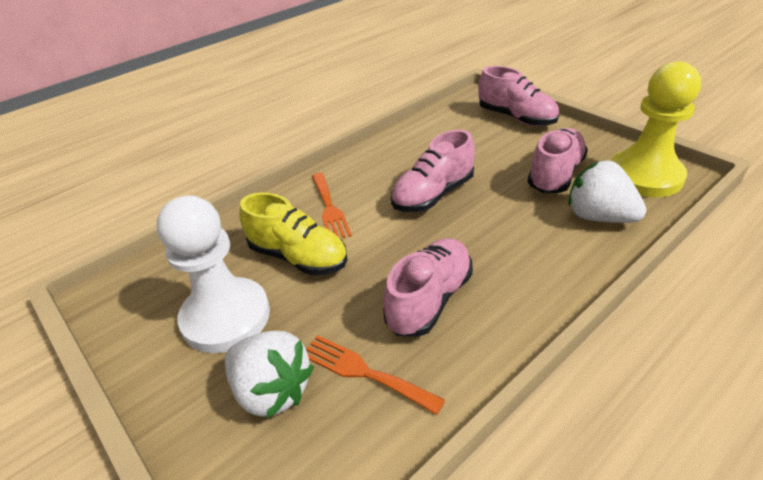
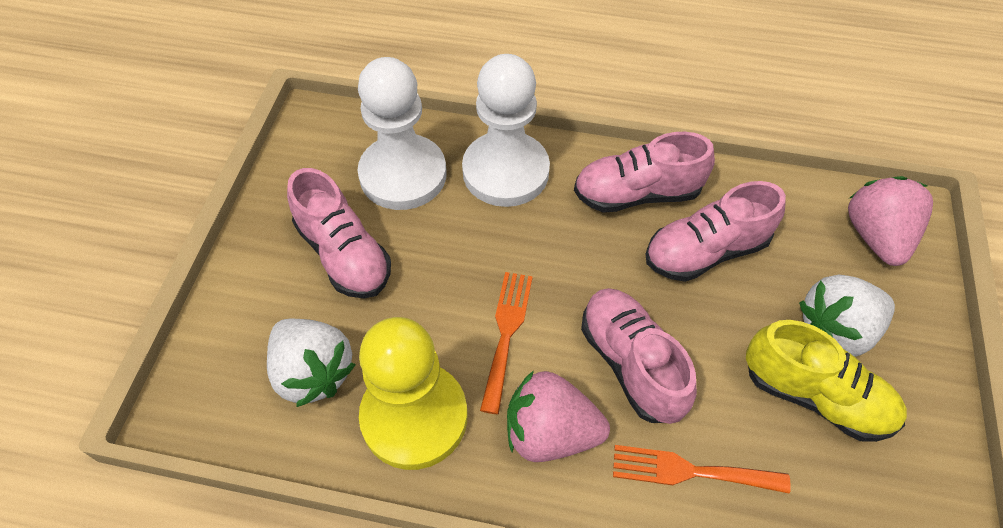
pink strawberry: 0 -> 2
white pawn: 1 -> 2

